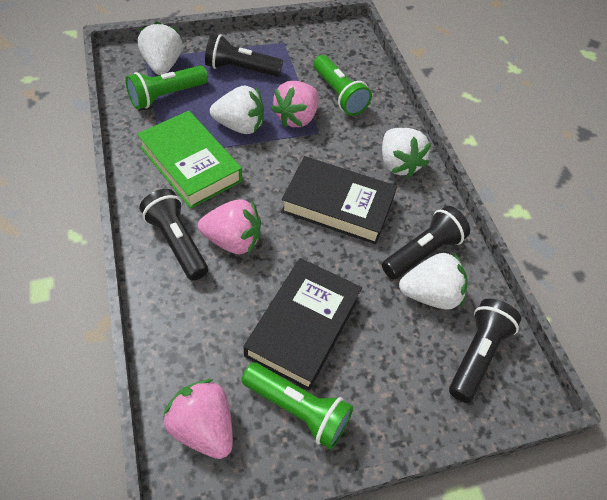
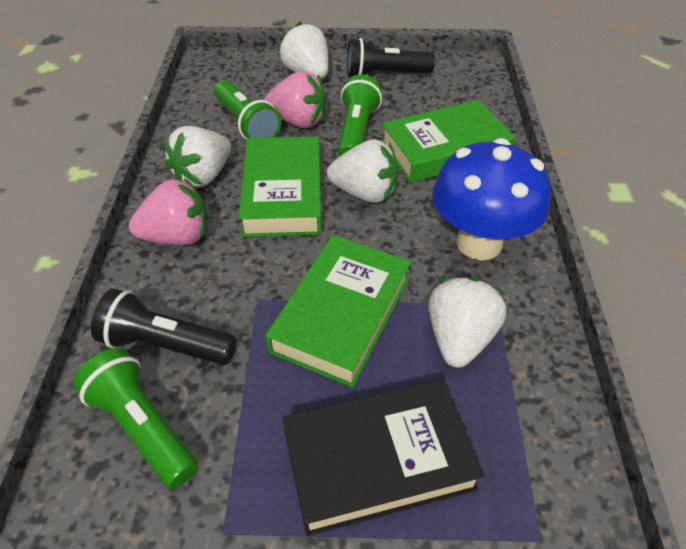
black book: 2 -> 1
black flashlight: 4 -> 2
blue mushroom: 0 -> 1
green book: 1 -> 3
pink strawberry: 3 -> 2

